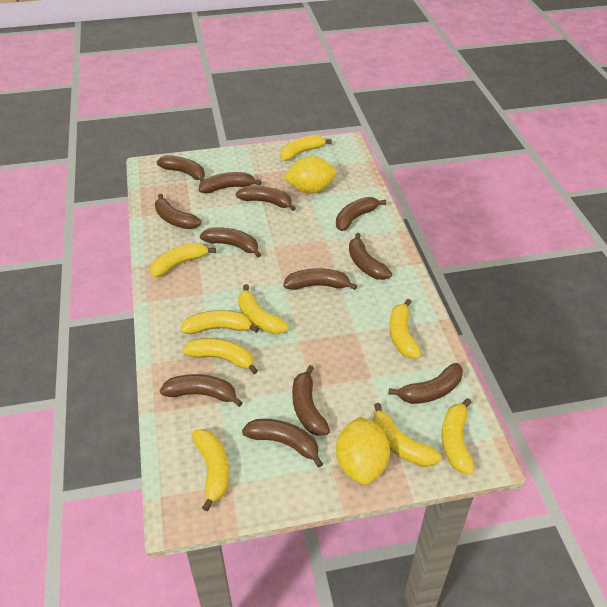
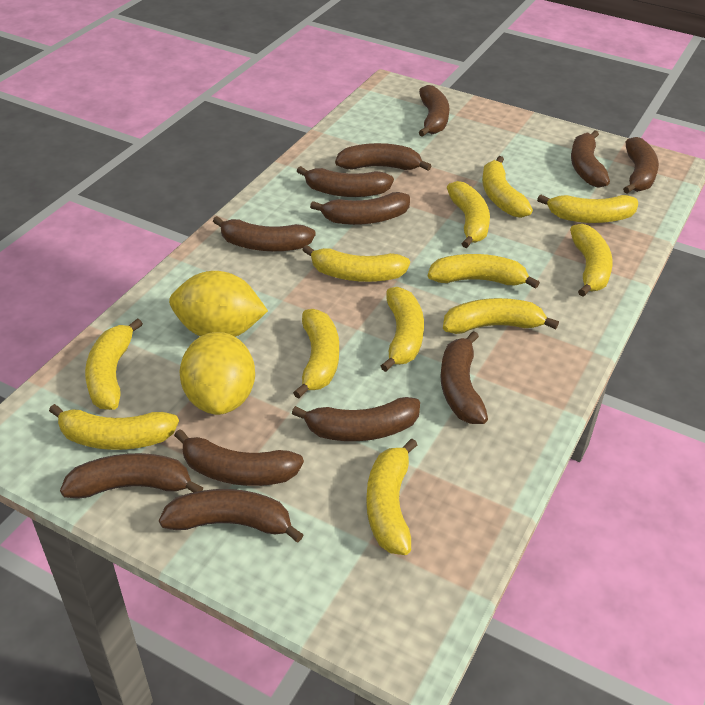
yellow banana: 9 -> 12

